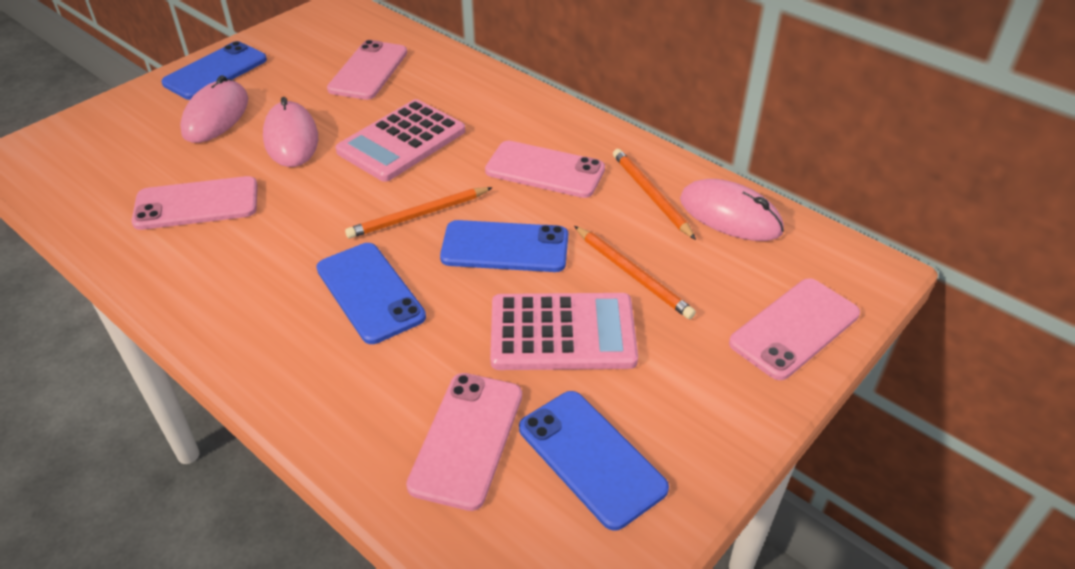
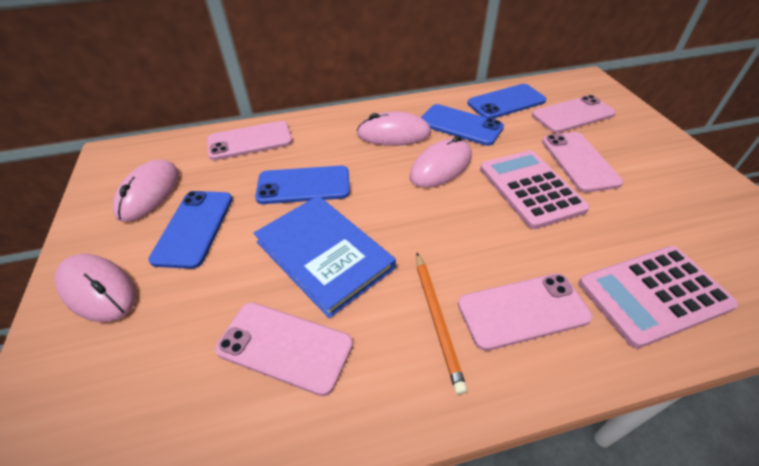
blue book: 0 -> 1
orange pencil: 3 -> 1
pink mouse: 3 -> 4

